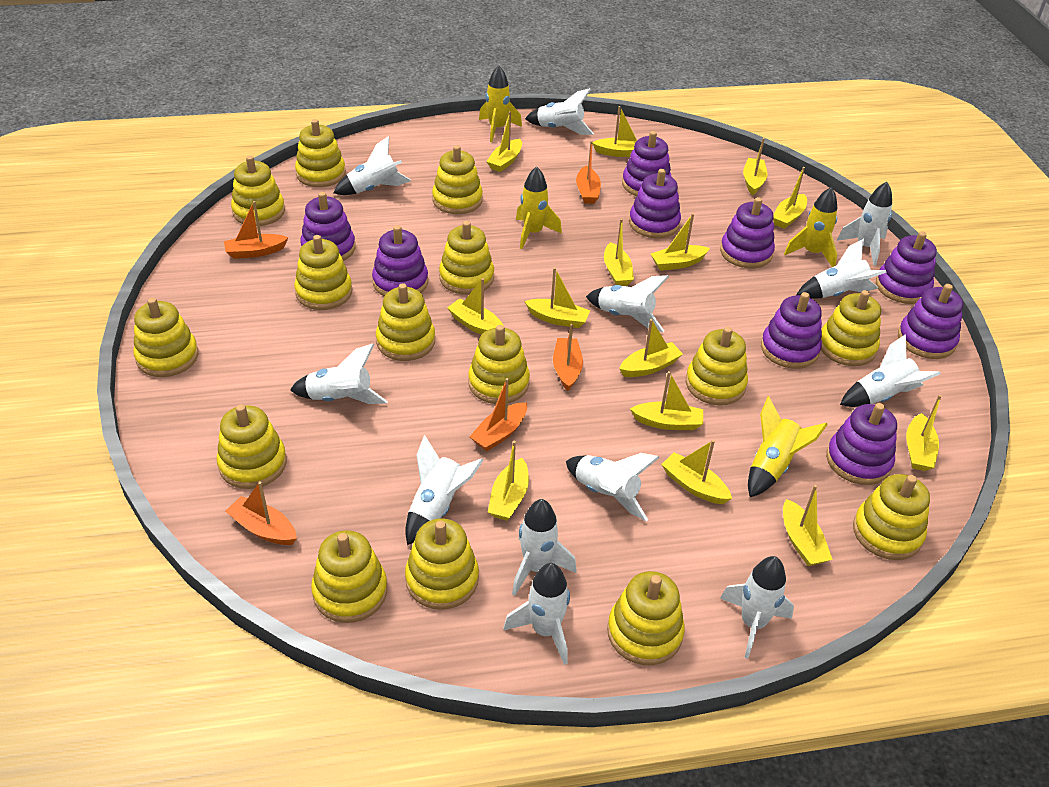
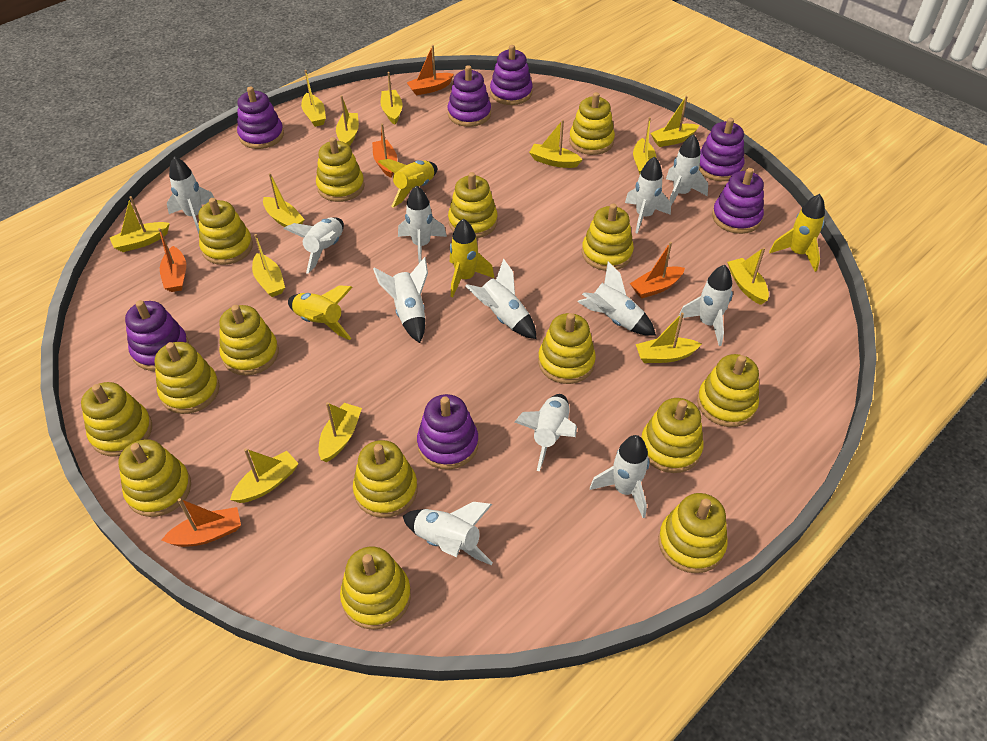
purple stacking toy: 9 -> 7
yellow boat: 14 -> 13

